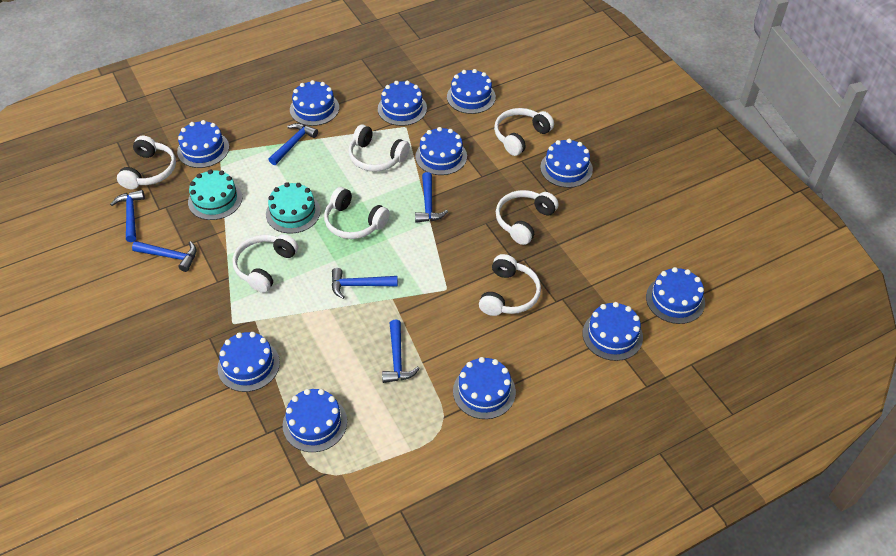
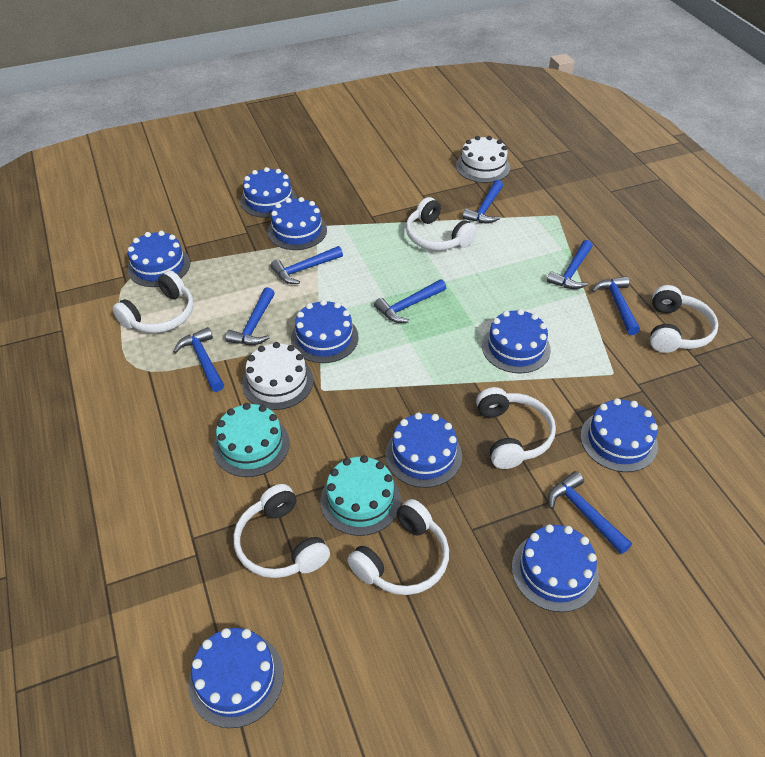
blue cake: 11 -> 9
blue hammer: 6 -> 8
white cake: 0 -> 2
white headphones: 7 -> 6

